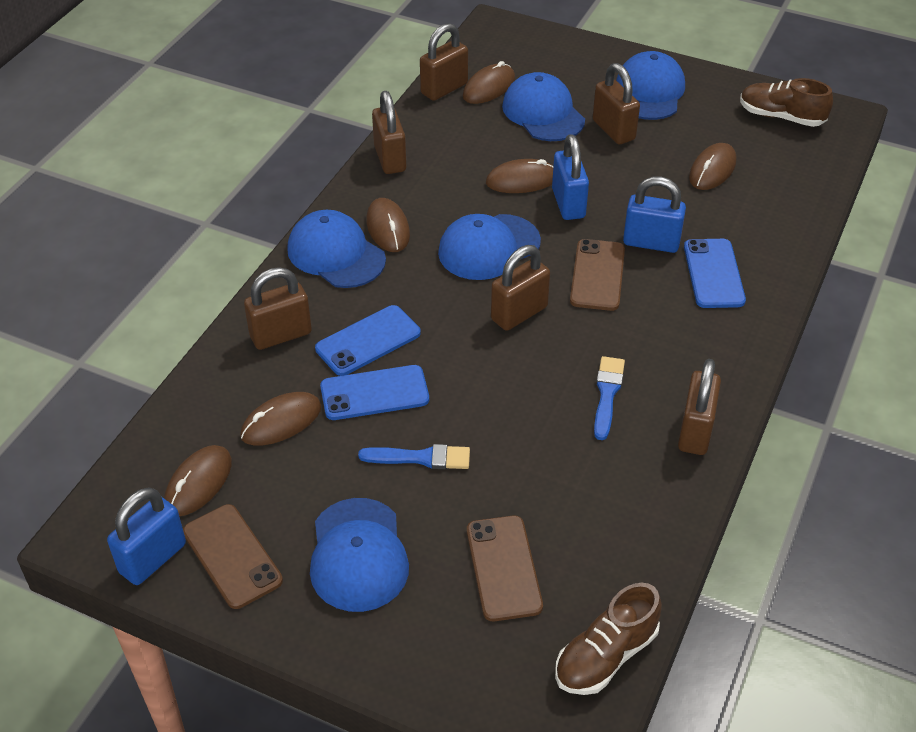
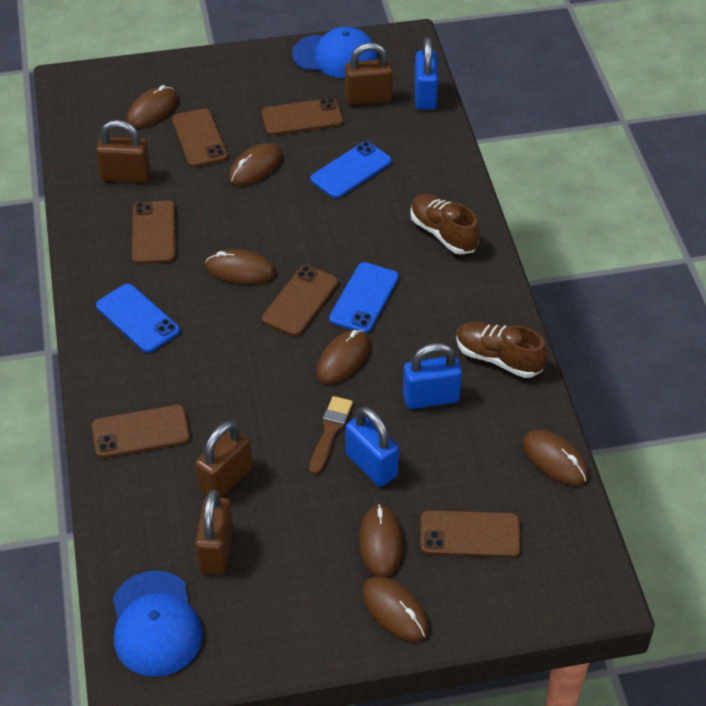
blue brush: 2 -> 0
blue cap: 5 -> 2
brown brush: 0 -> 1
brown mouse: 6 -> 7
brown padlock: 6 -> 4
brown phone: 3 -> 6

